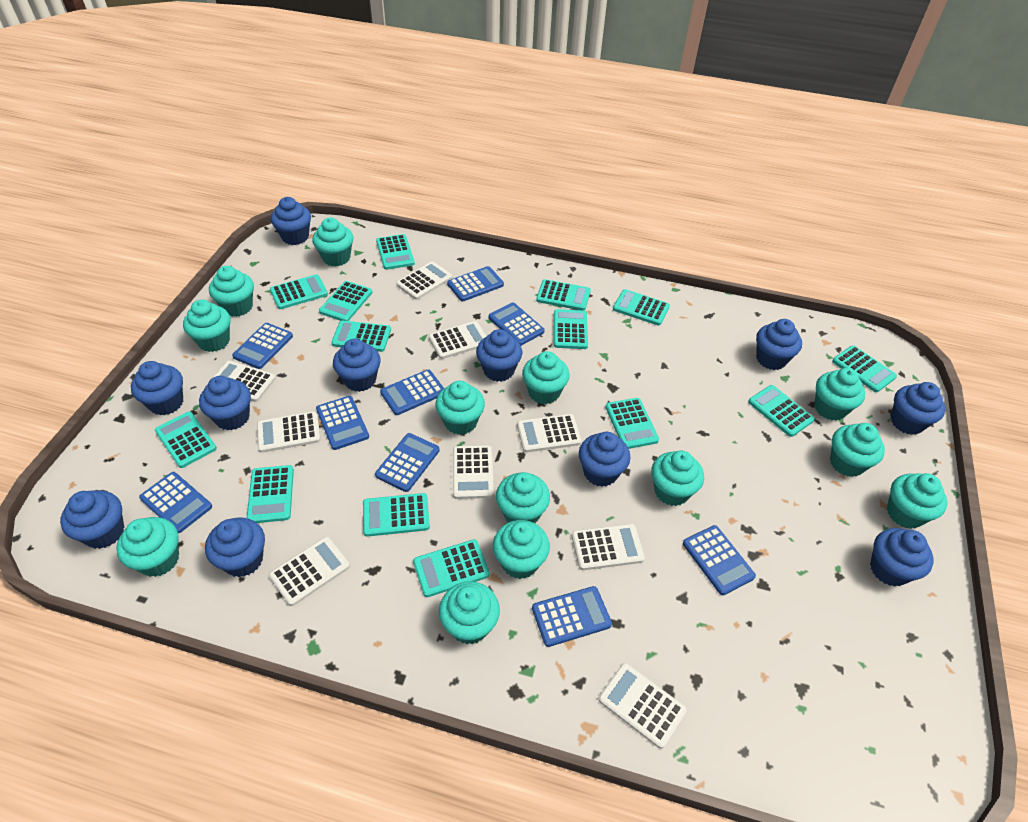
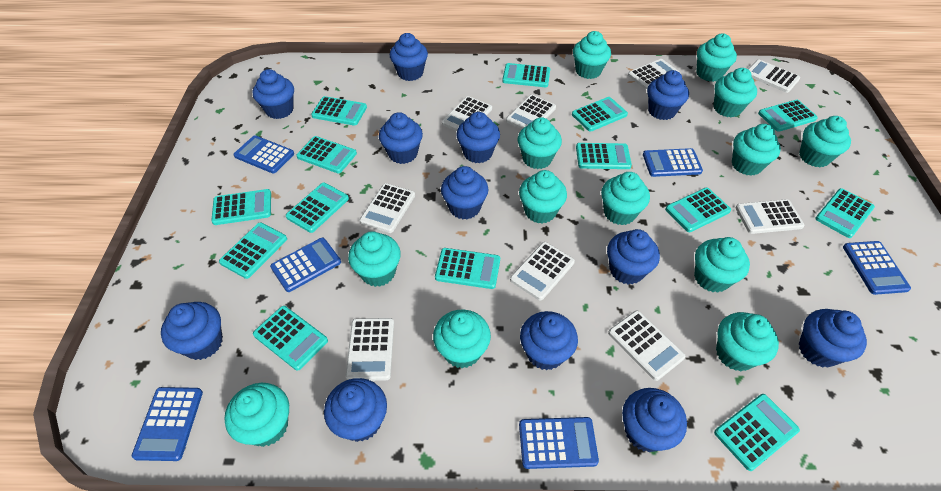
blue calculator: 9 -> 6
blue cupcake: 11 -> 12

